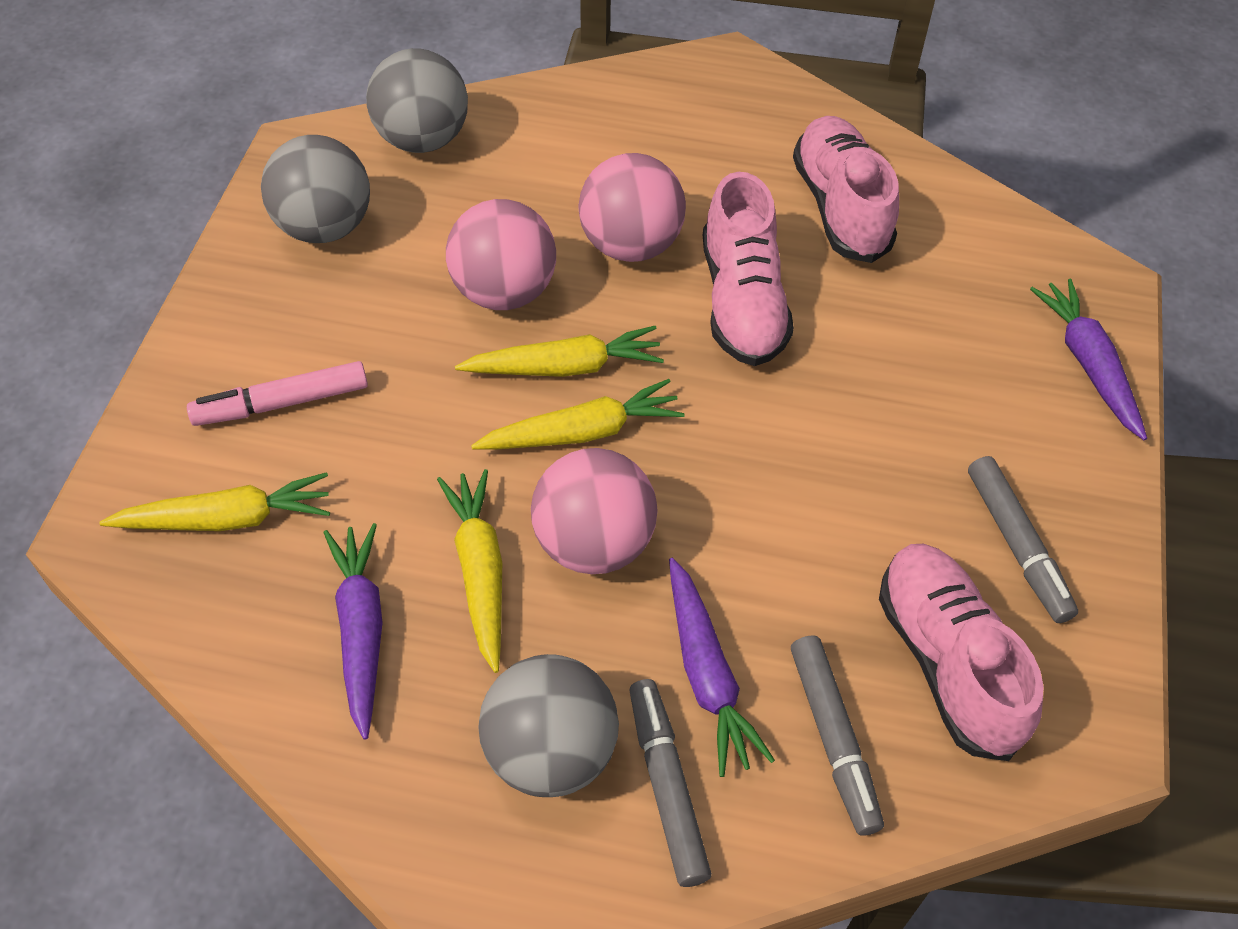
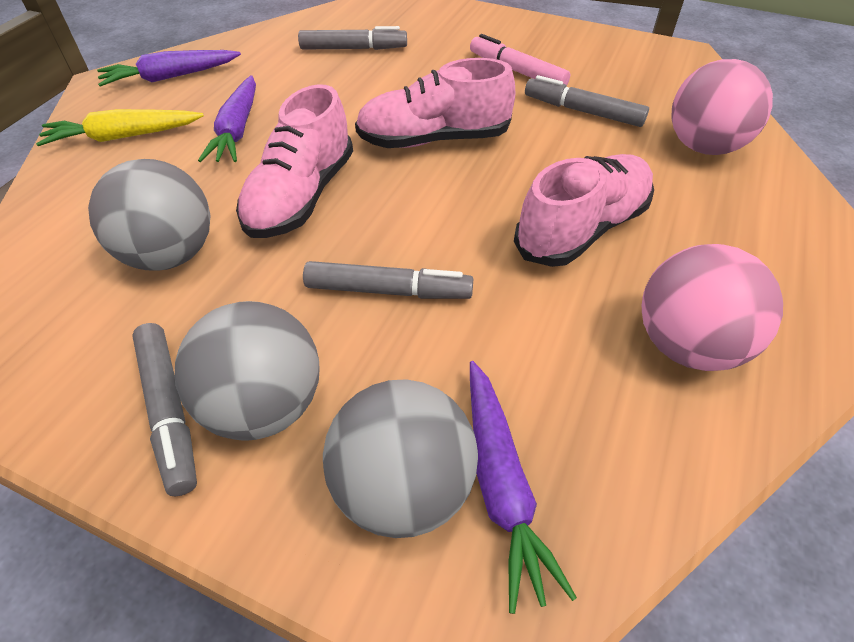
grey marker: 3 -> 4
pink ball: 3 -> 2
yellow carrot: 4 -> 1

